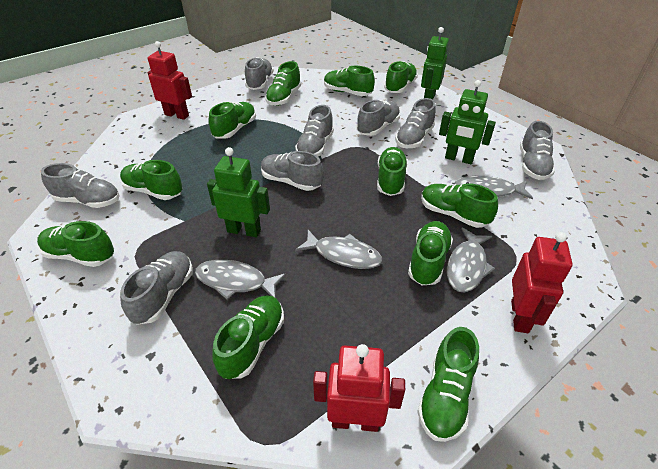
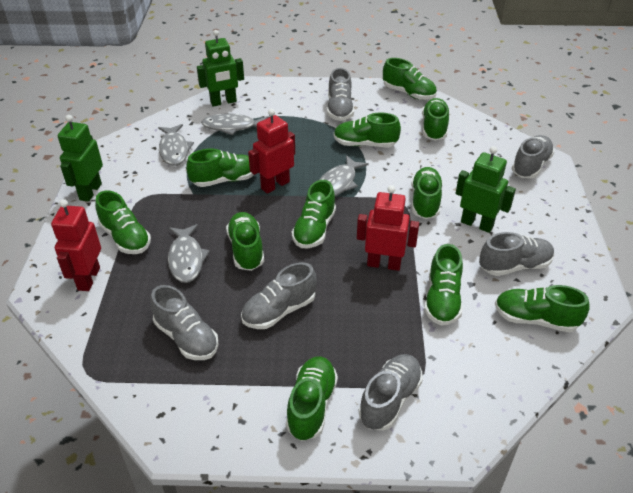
grey shoe: 8 -> 6

